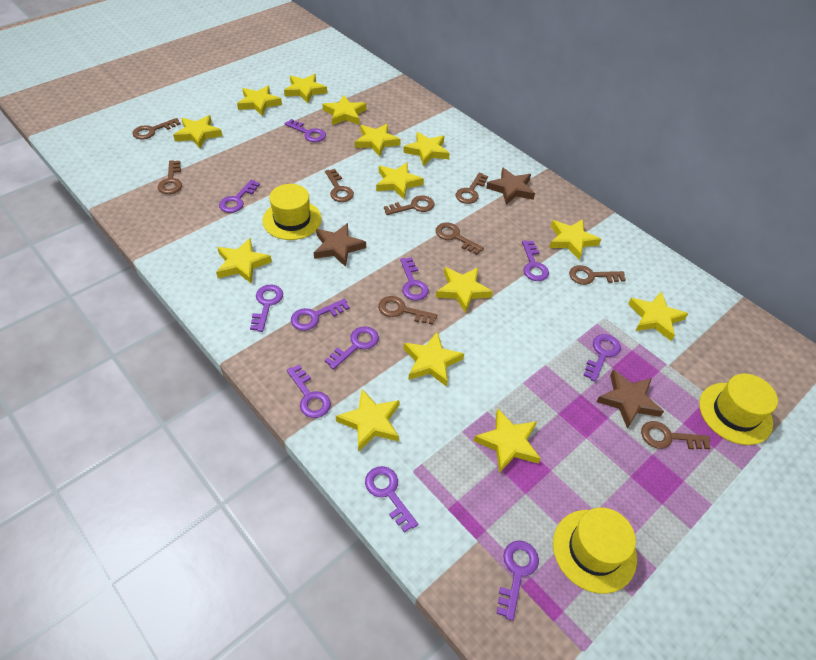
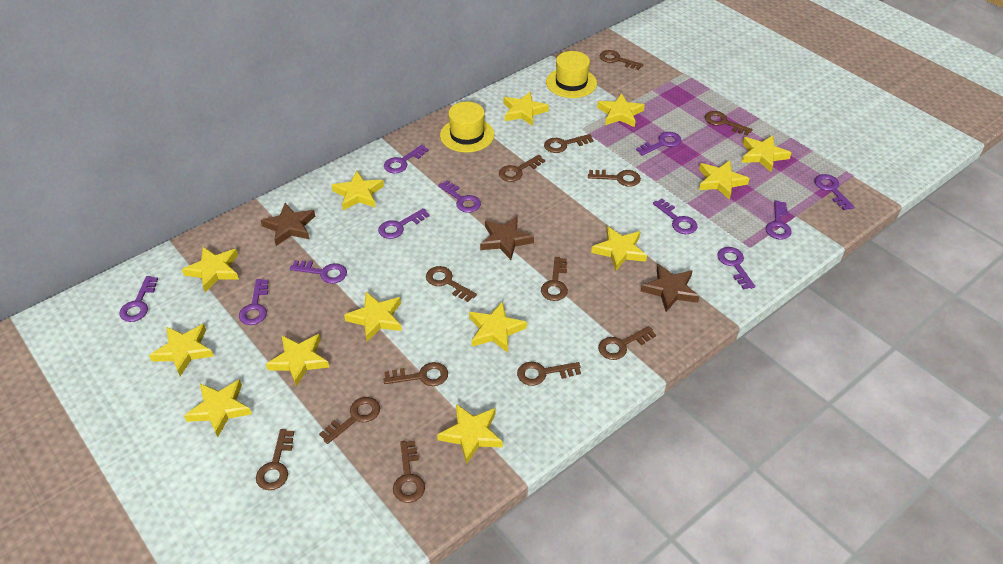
brown key: 9 -> 13
yellow hat: 3 -> 2
yellow star: 14 -> 13

